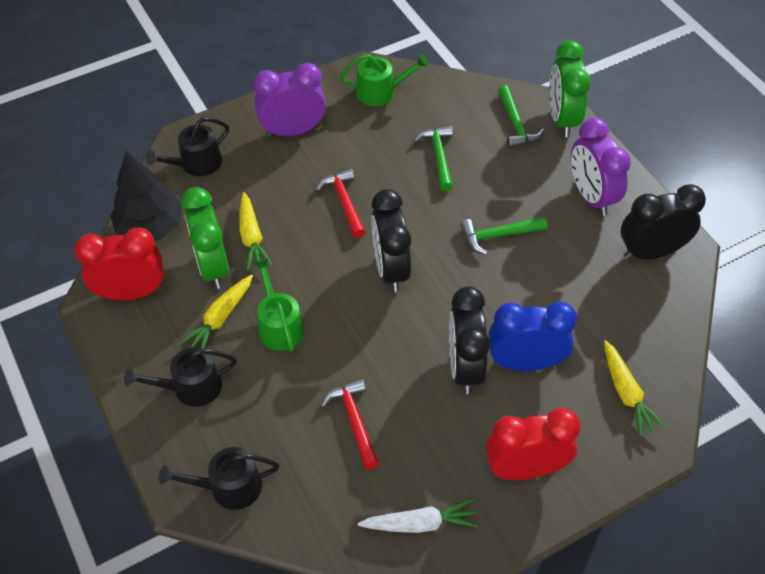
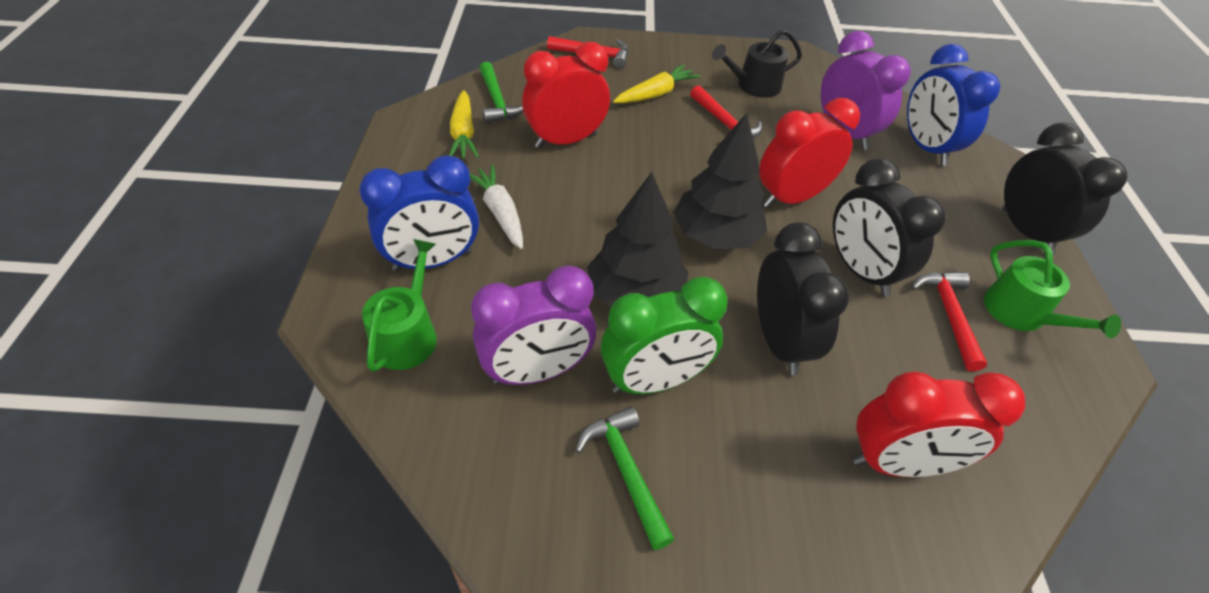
black tree: 1 -> 2
black watering can: 3 -> 1
blue clock: 1 -> 2
green clock: 2 -> 1
green hammer: 3 -> 2
red clock: 2 -> 3
red hammer: 2 -> 3
yellow carrot: 3 -> 2

